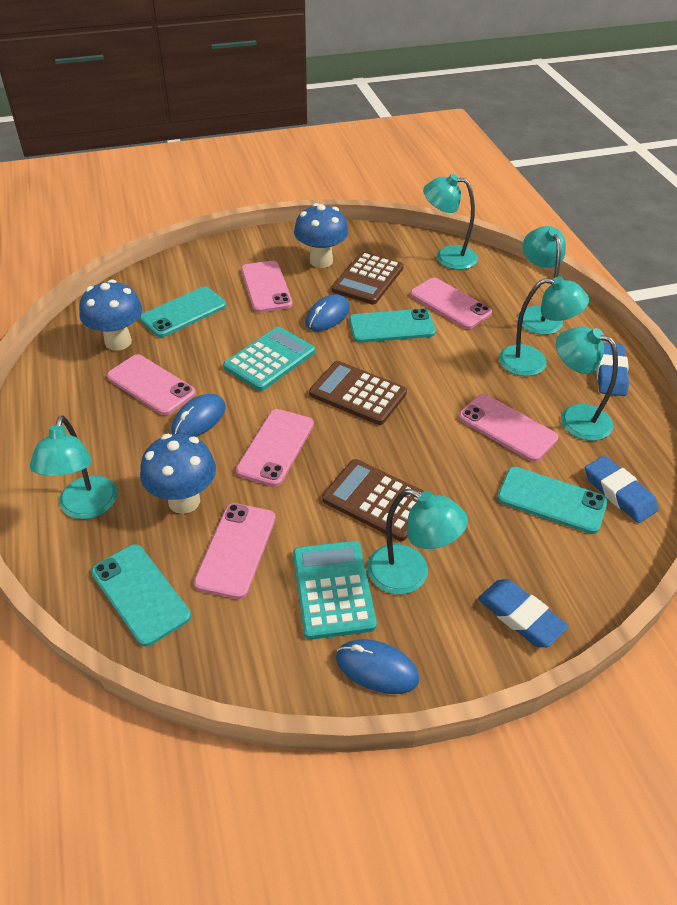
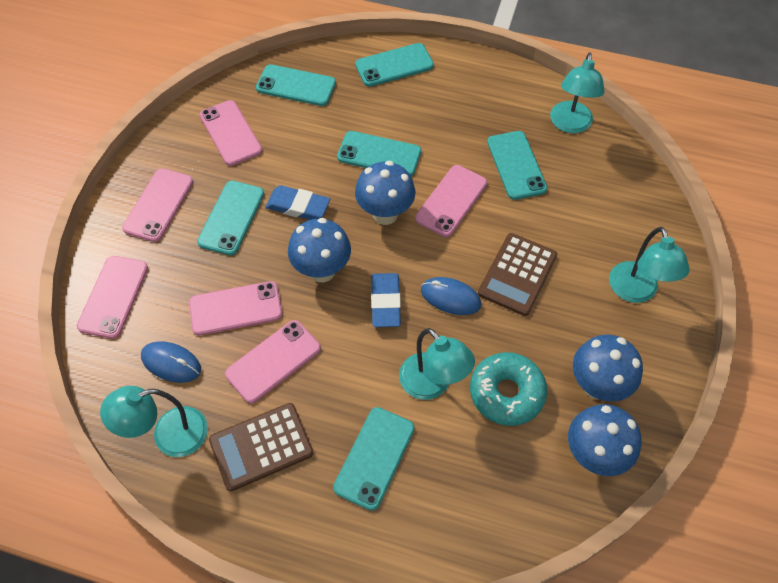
blue eraser: 3 -> 2
blue mouse: 3 -> 2
blue mushroom: 3 -> 4
brown calculator: 3 -> 2
turquoise calculator: 2 -> 0
turquoise donut: 0 -> 1
turquoise lamp: 6 -> 4
turquoise phone: 4 -> 6

